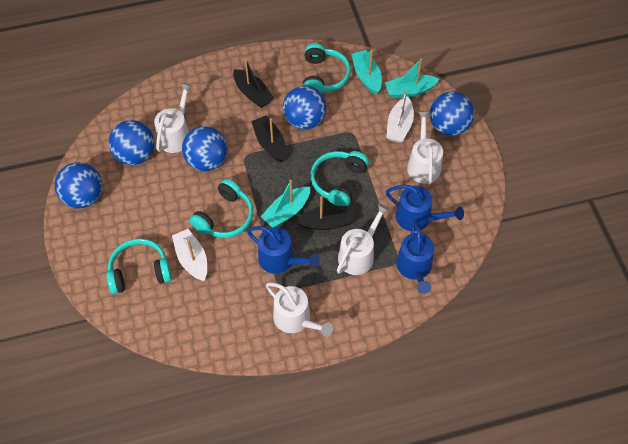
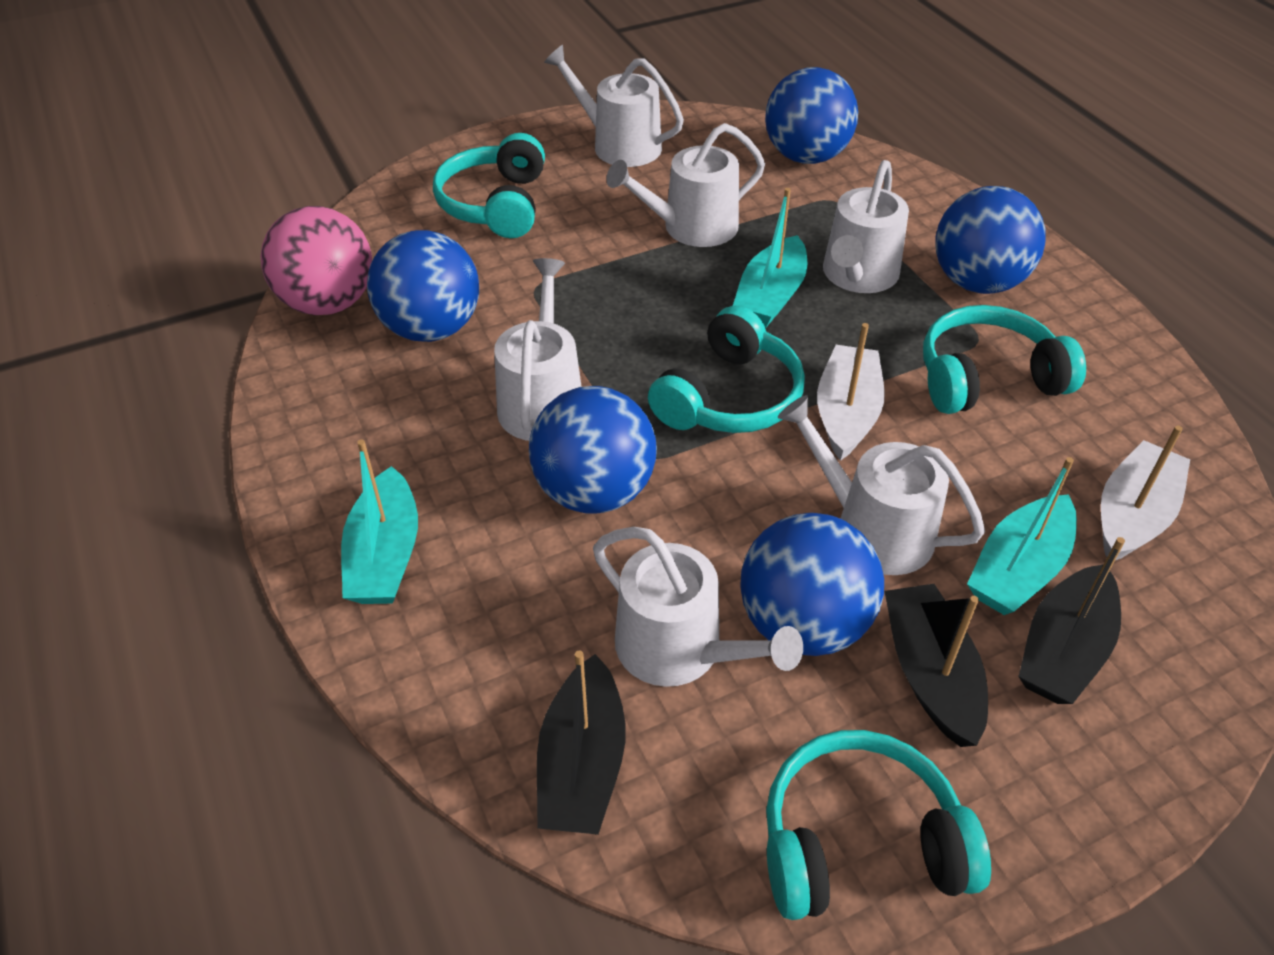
blue watering can: 3 -> 0
pink ball: 0 -> 1
white watering can: 4 -> 6

